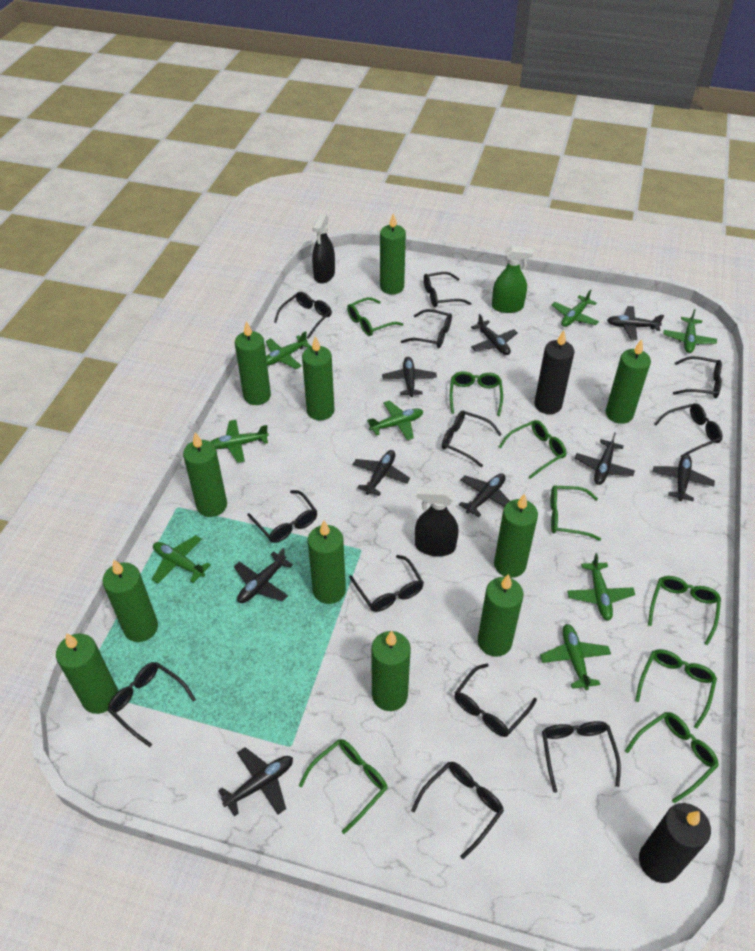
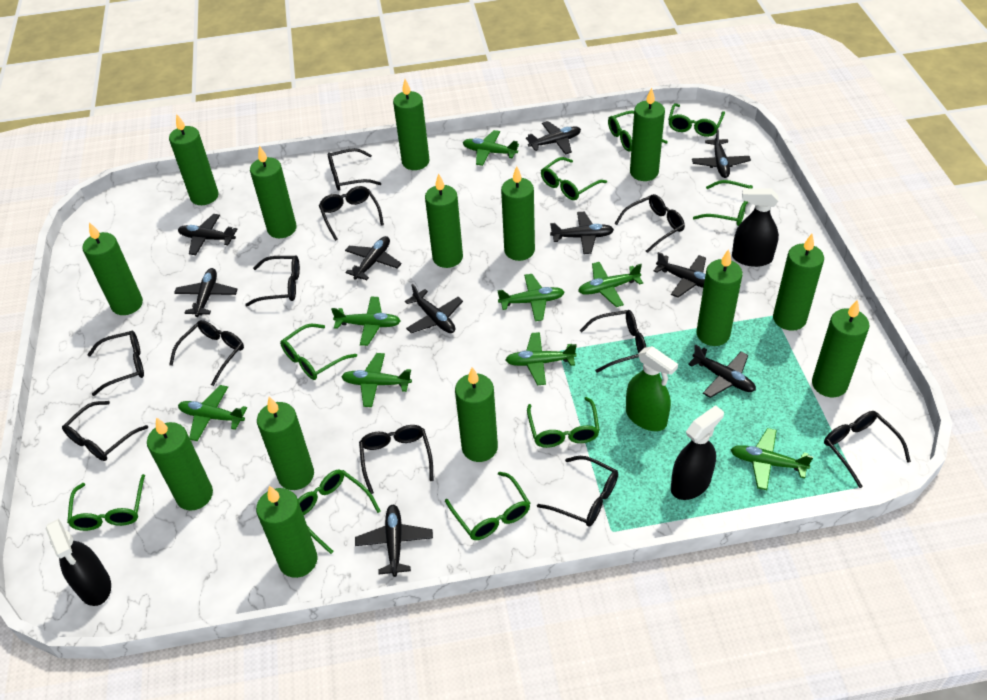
black candle: 2 -> 0
black glasses: 12 -> 11
black plane: 9 -> 10
black spray bottle: 2 -> 3
green candle: 11 -> 14
green glasses: 8 -> 9

